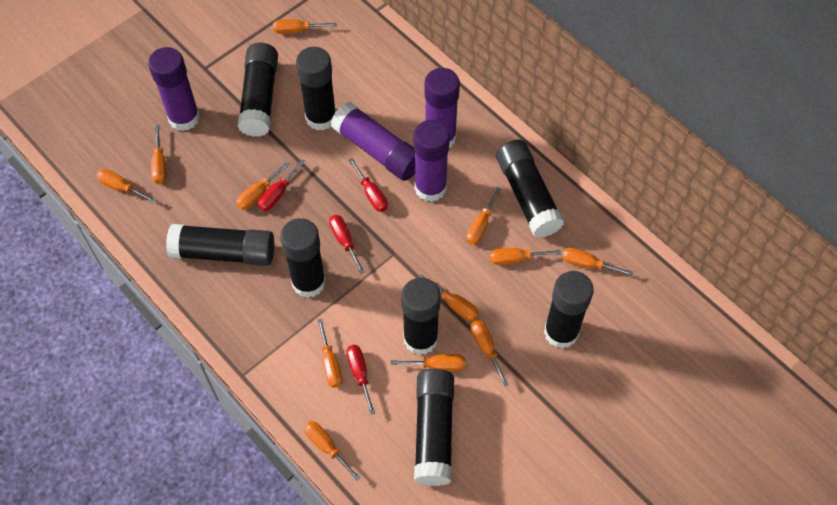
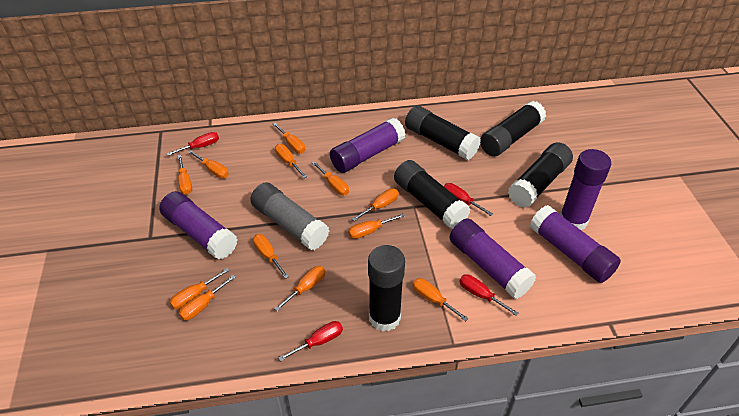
black glue stick: 8 -> 5
grey glue stick: 0 -> 1
purple glue stick: 4 -> 5

